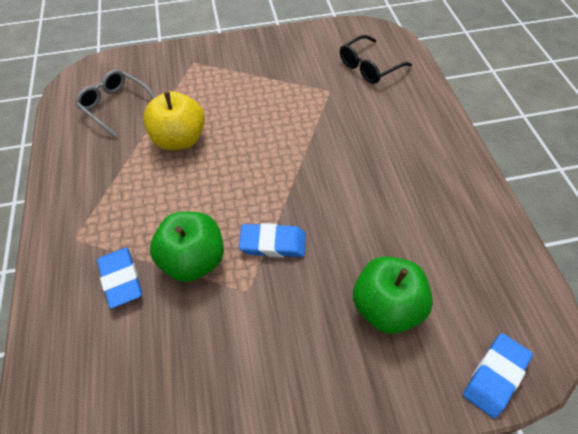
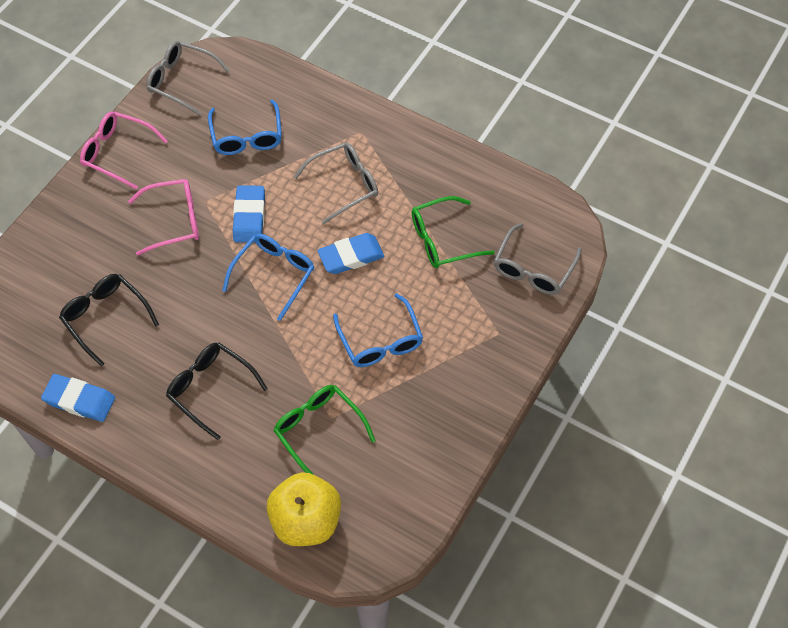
black glasses: 1 -> 2
blue glasses: 0 -> 3
green apple: 2 -> 0
green glasses: 0 -> 2
grey glasses: 1 -> 3
pink glasses: 0 -> 2

